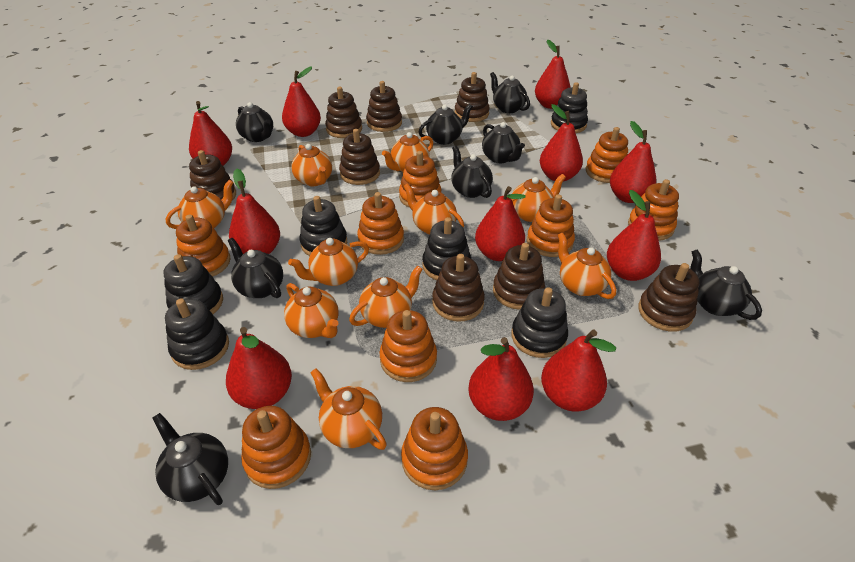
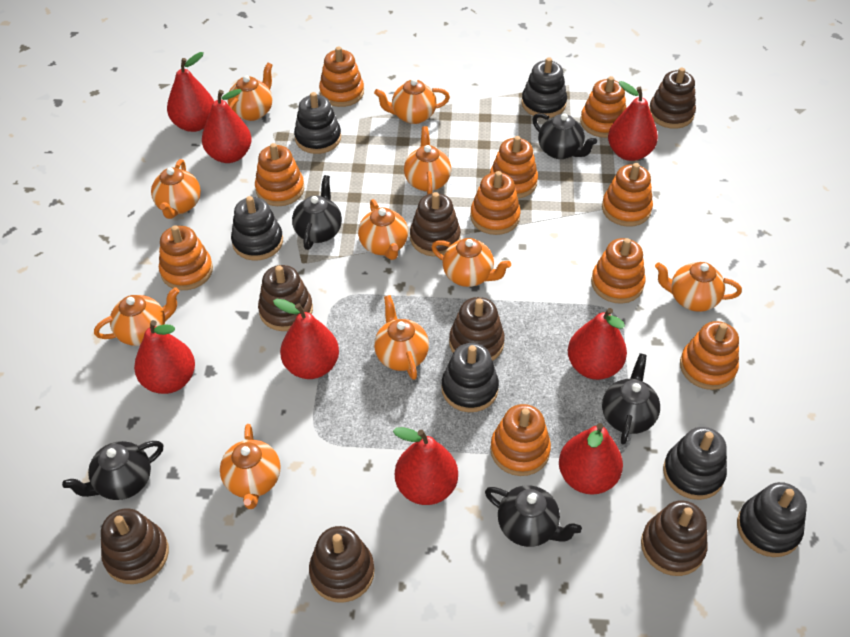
black teapot: 8 -> 5
brown stacking toy: 8 -> 7
orange stacking toy: 9 -> 10
red pear: 11 -> 8

